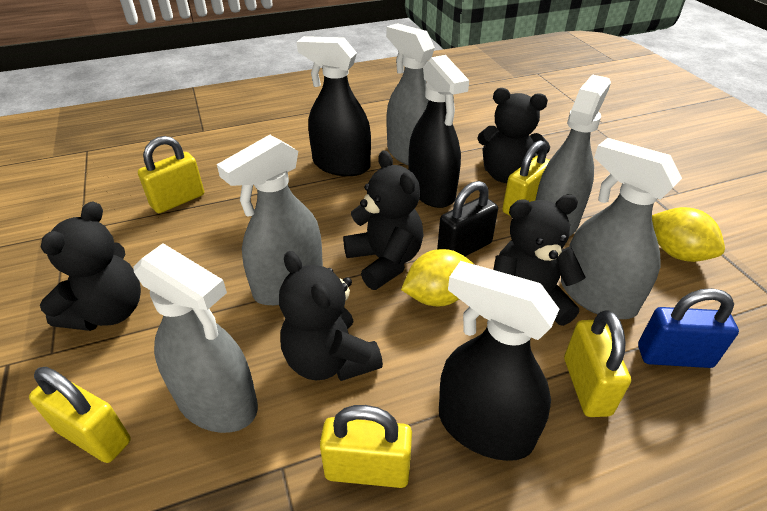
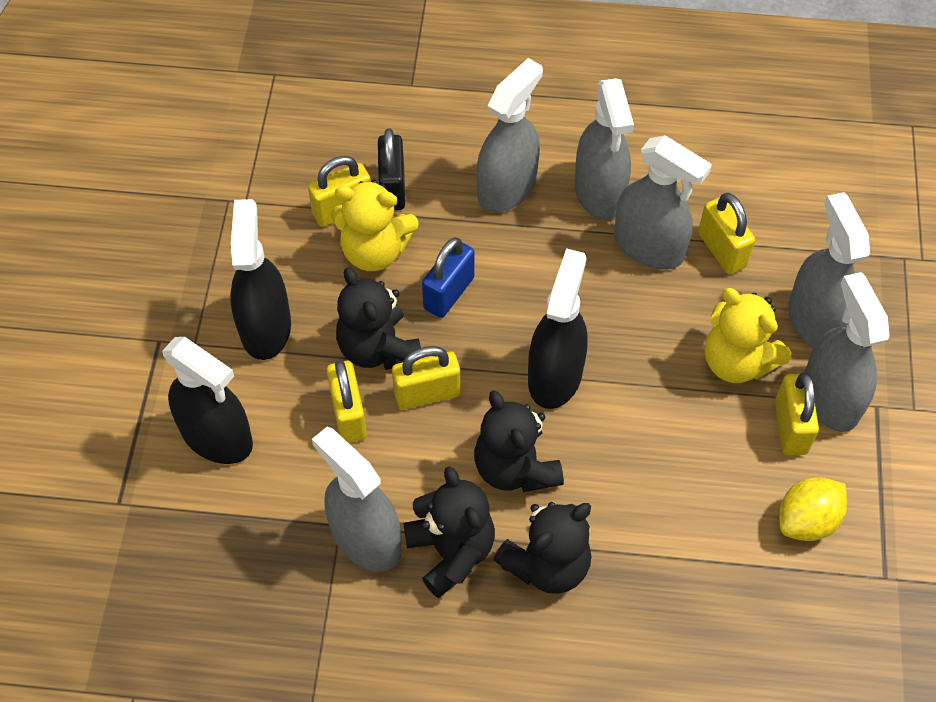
black teddy bear: 5 -> 4
grey spray bottle: 5 -> 6
yellow lemon: 2 -> 1
yellow teddy bear: 0 -> 2

